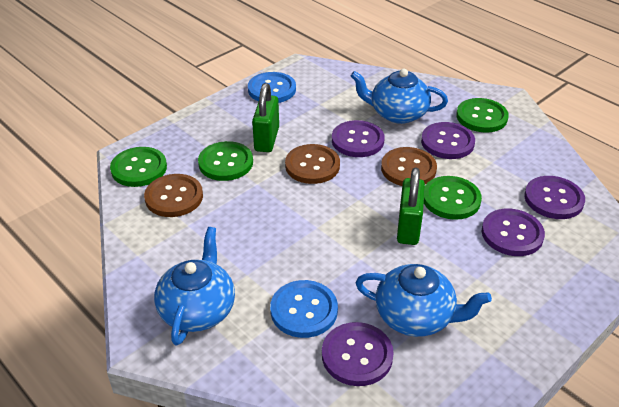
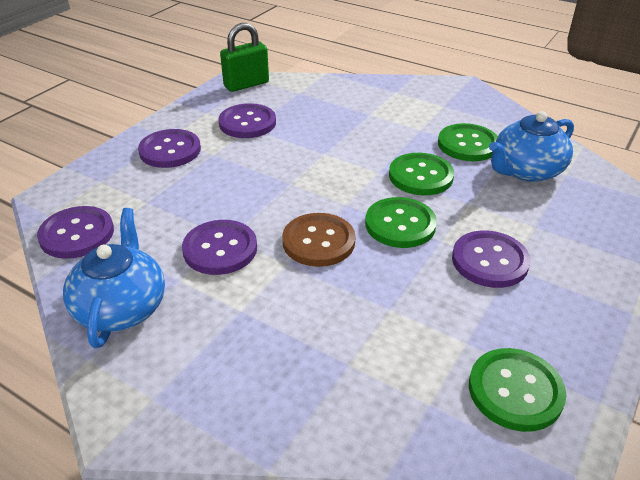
blue button: 2 -> 0
blue teapot: 3 -> 2
brown button: 3 -> 1
green padlock: 2 -> 1

